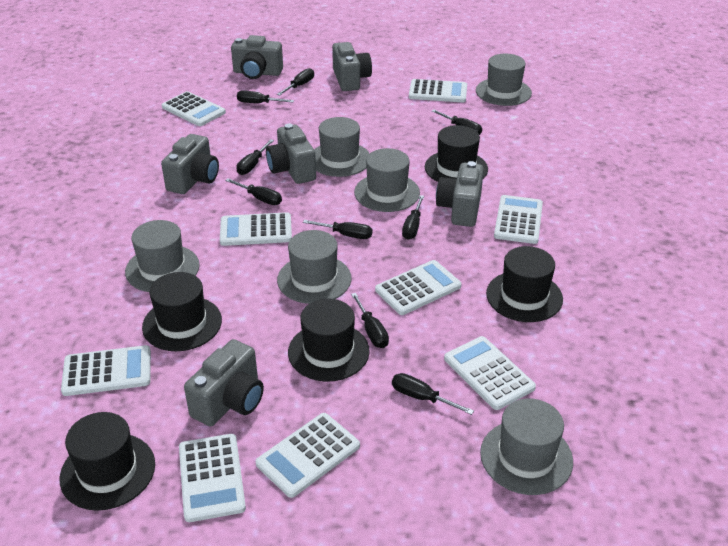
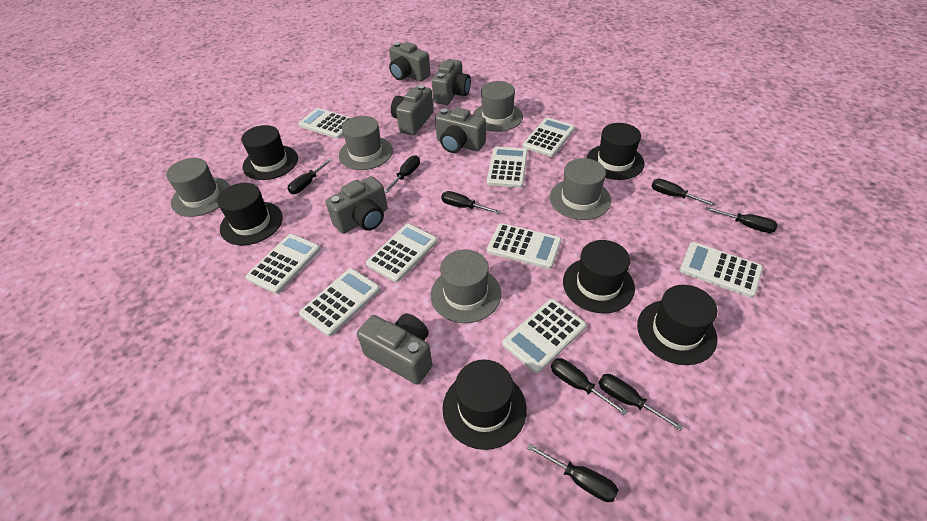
black hat: 5 -> 6
black screwdriver: 9 -> 8
grey hat: 6 -> 5

